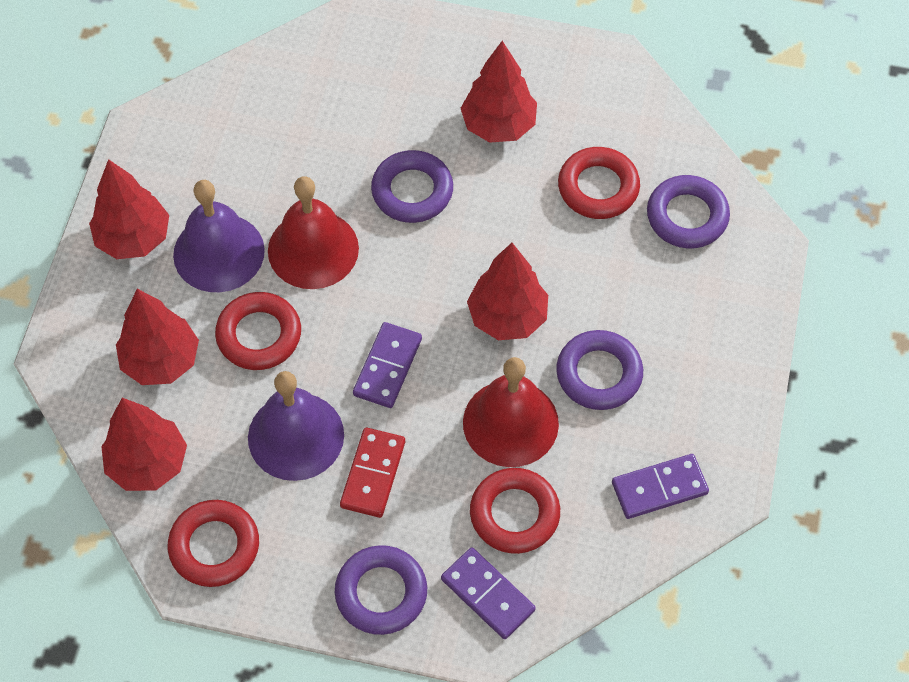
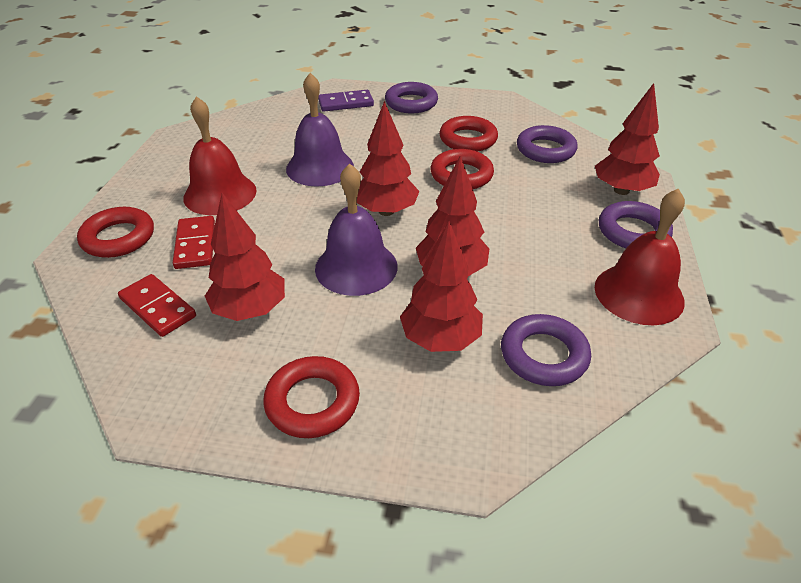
purple domino: 3 -> 1
red domino: 1 -> 2

